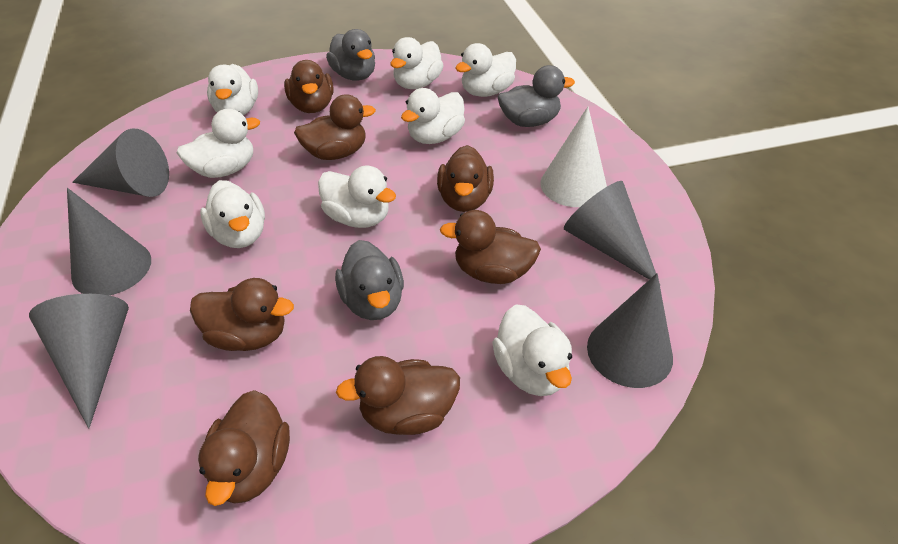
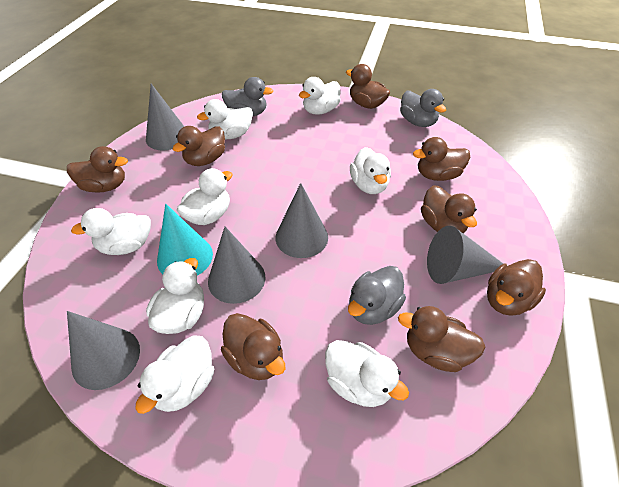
brown duck: 7 -> 8
turquoise cone: 0 -> 1
white cone: 1 -> 0

